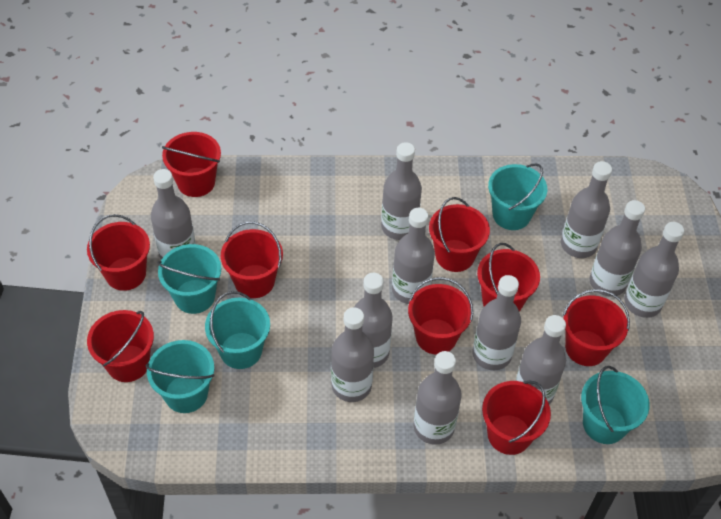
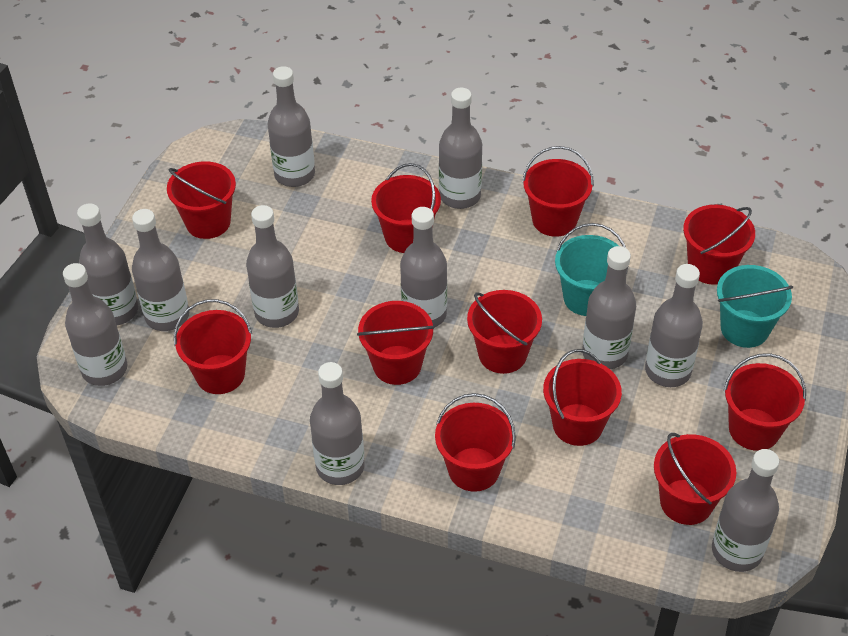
red bucket: 9 -> 11
turquoise bucket: 5 -> 2

